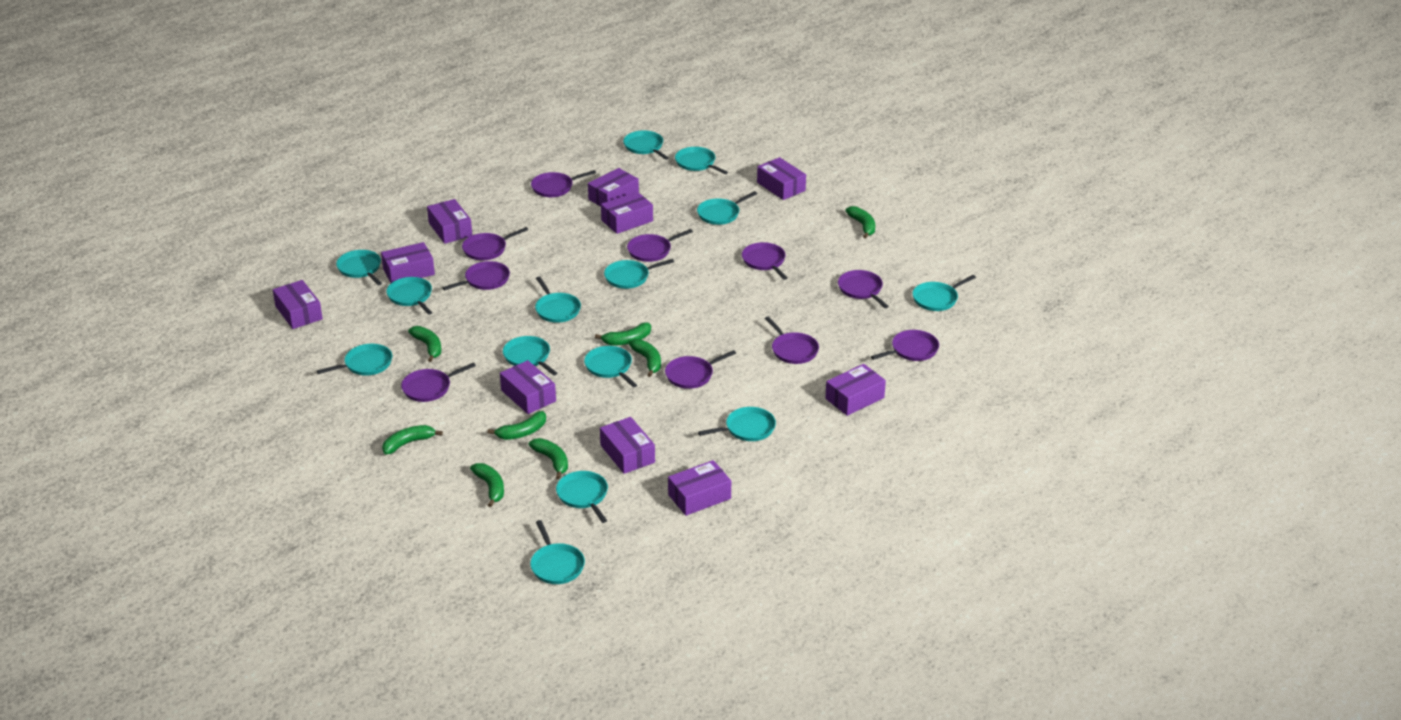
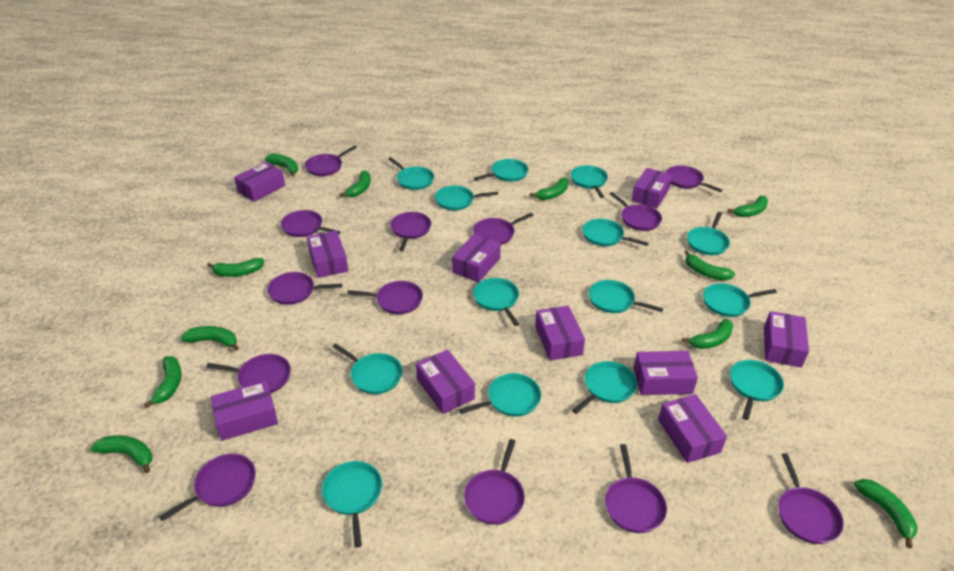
green banana: 8 -> 11
purple pan: 10 -> 13

